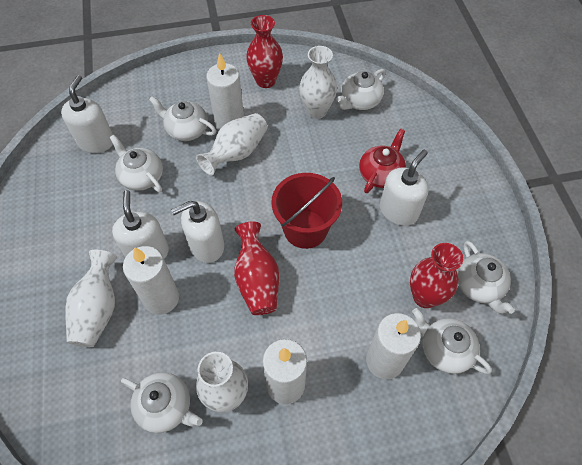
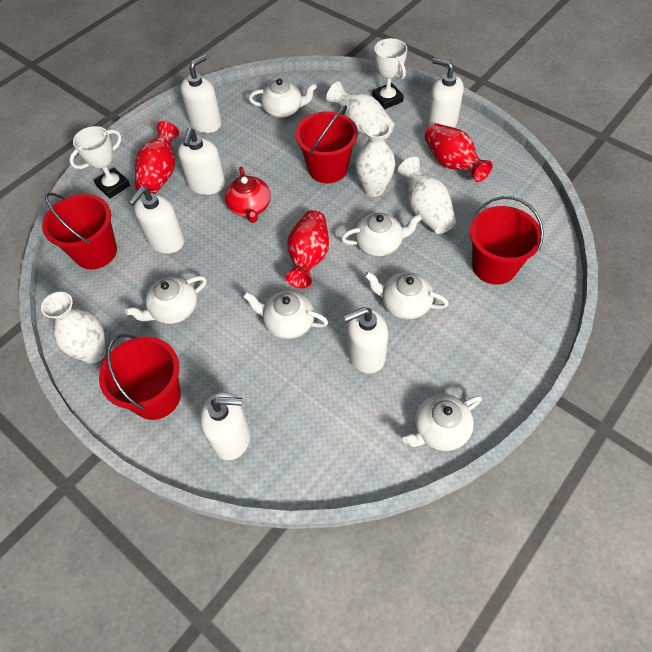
red bucket: 1 -> 4
white candle: 4 -> 0
white soap dispenser: 4 -> 6
white trophy: 0 -> 2

